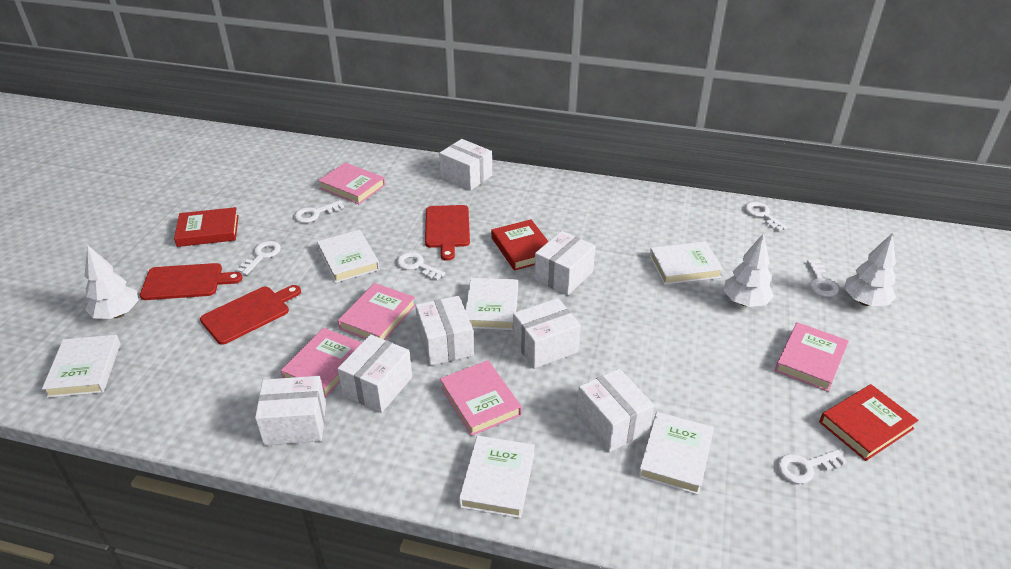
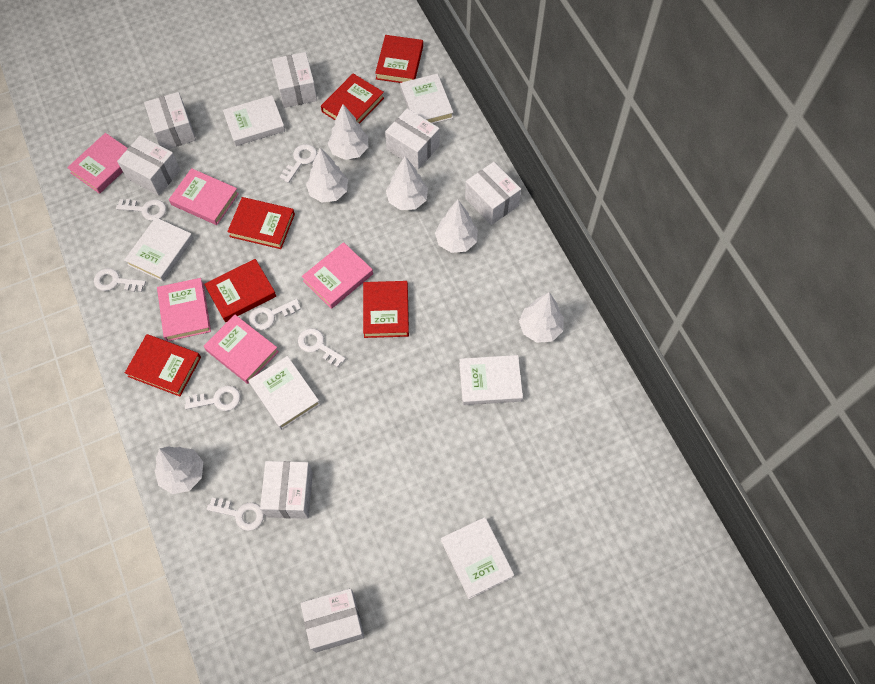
red book: 3 -> 6
red cutting board: 3 -> 0
white key: 6 -> 7
white tree: 3 -> 6

